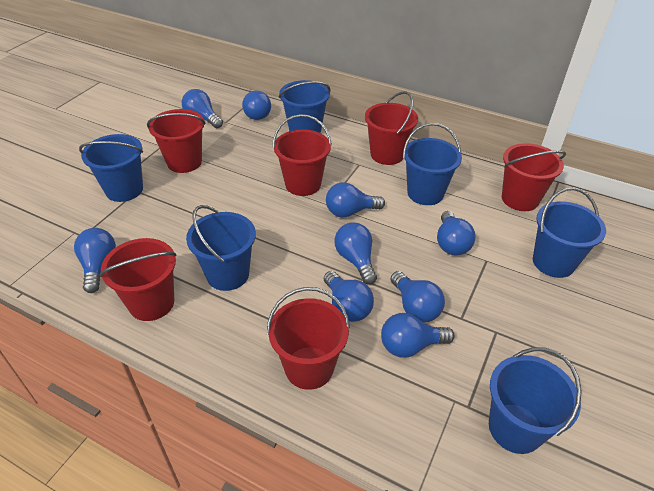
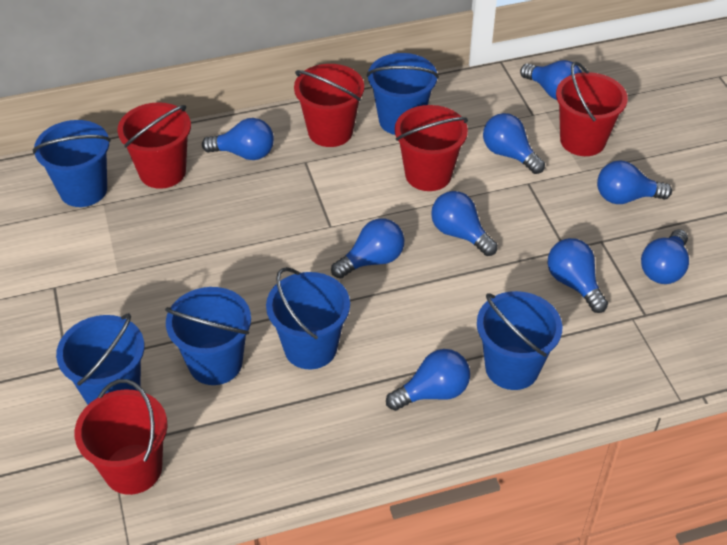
red bucket: 6 -> 5

